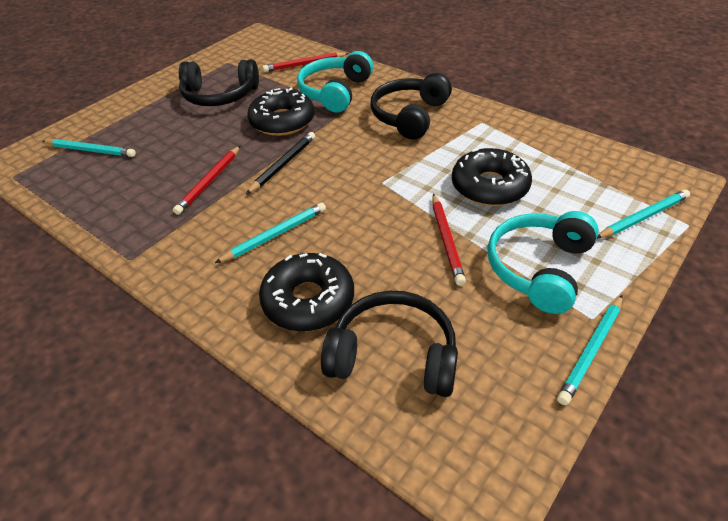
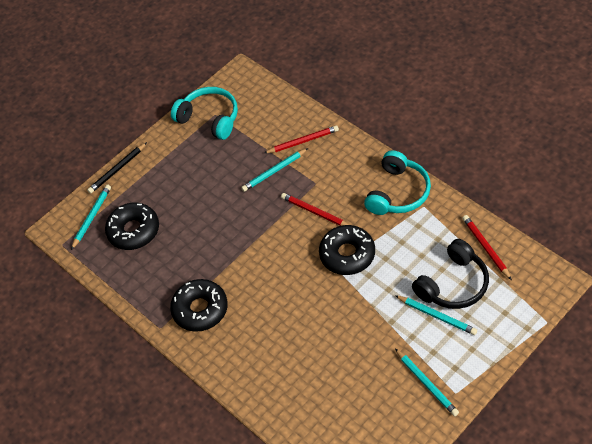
black headphones: 3 -> 1

